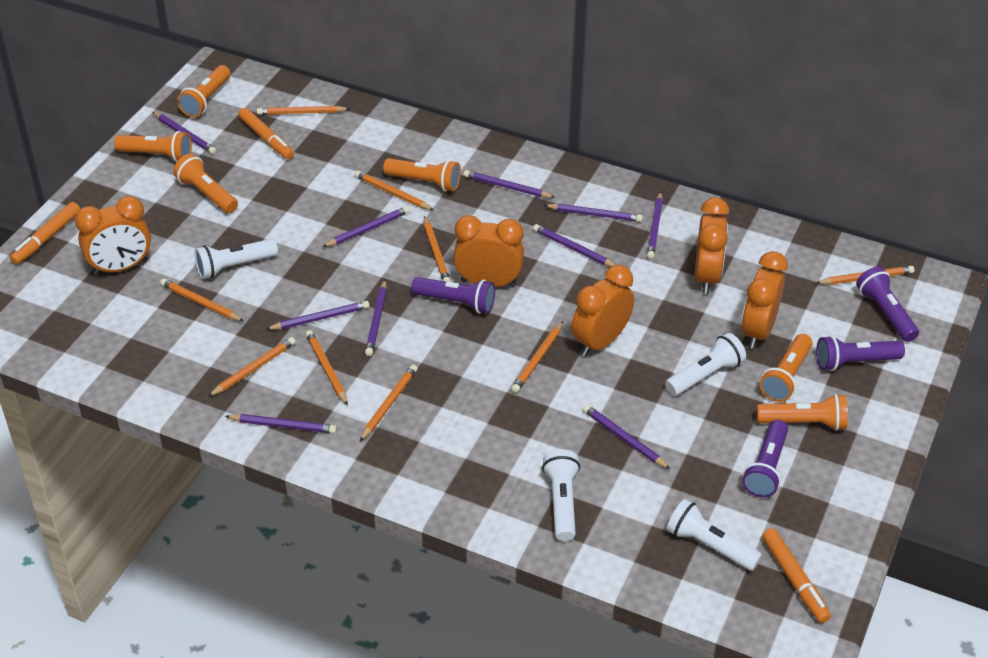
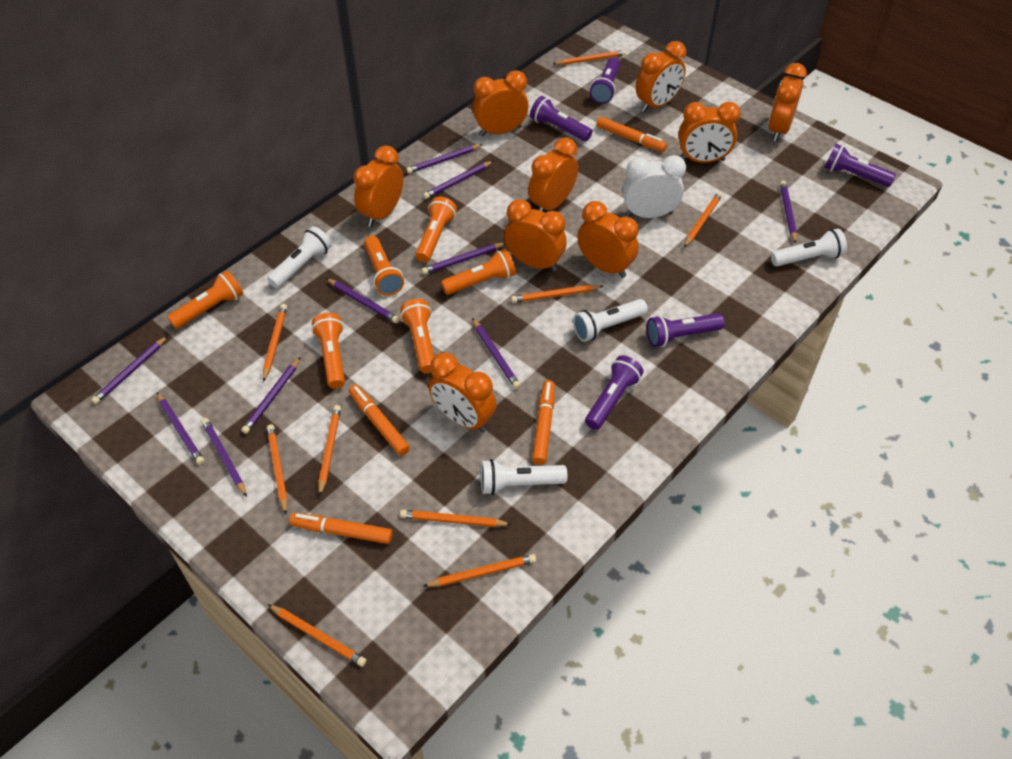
orange clock: 5 -> 9
orange marker: 3 -> 4
purple flashlight: 4 -> 5
white clock: 0 -> 1

